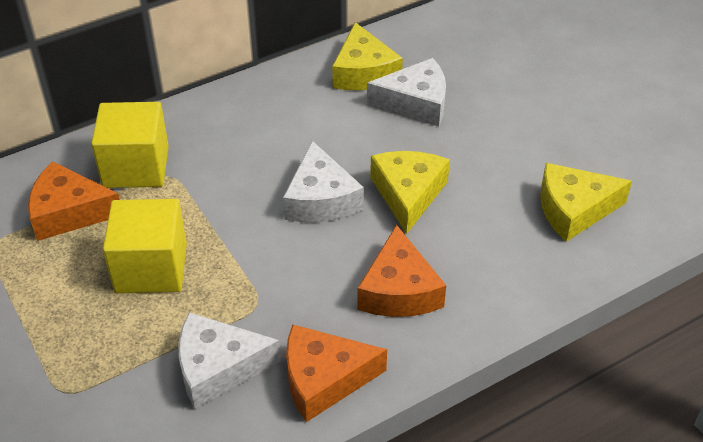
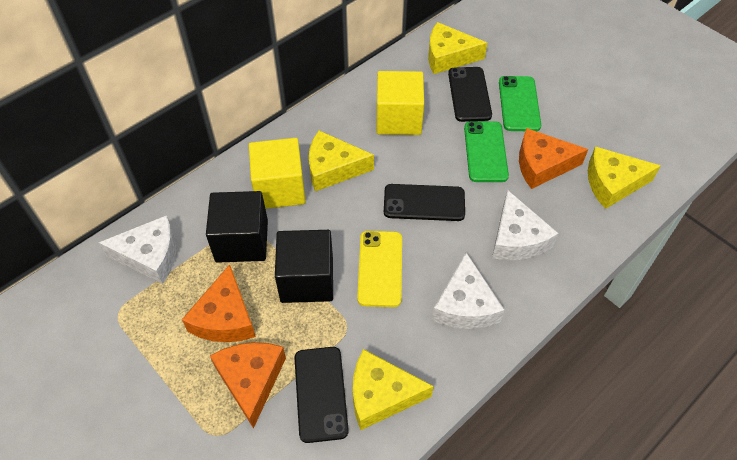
black cube: 0 -> 2
black phone: 0 -> 3
green phone: 0 -> 2
yellow cheese: 3 -> 4
yellow phone: 0 -> 1

